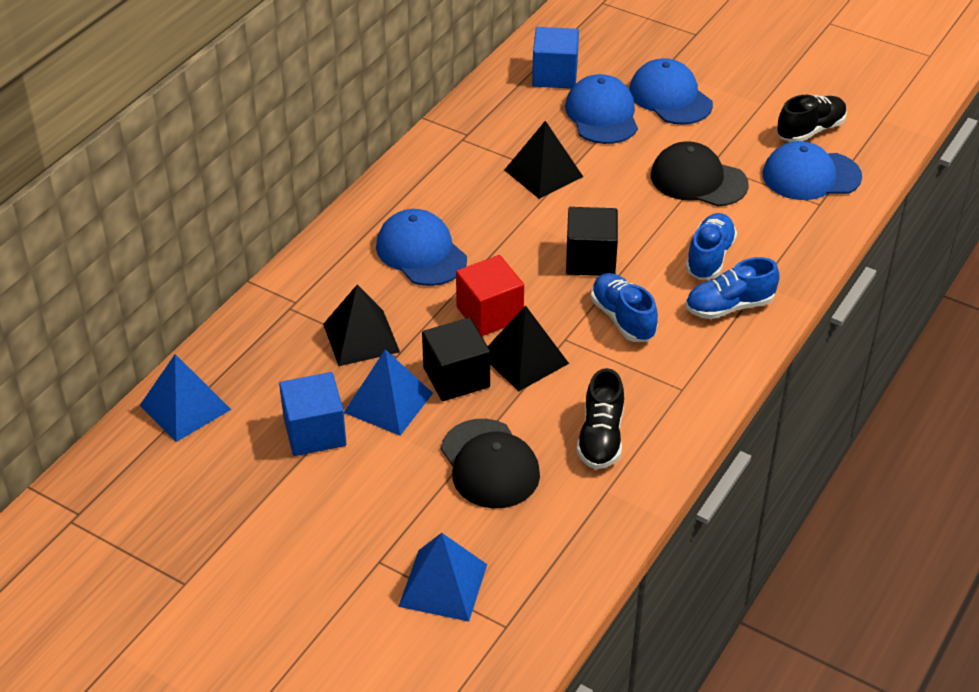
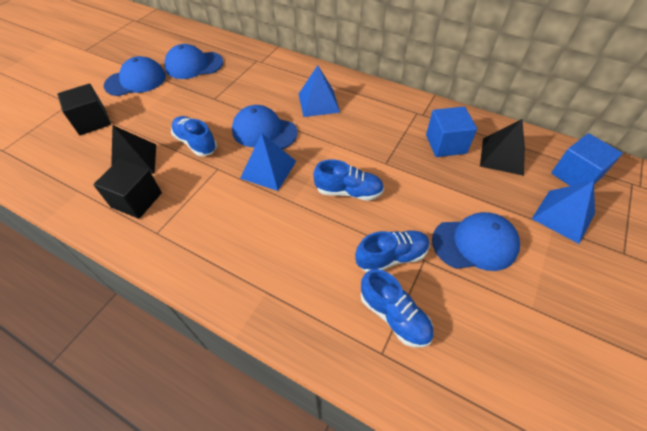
black cap: 2 -> 0
black pyramid: 3 -> 2
black shoe: 2 -> 0
blue shoe: 3 -> 4
red cube: 1 -> 0

